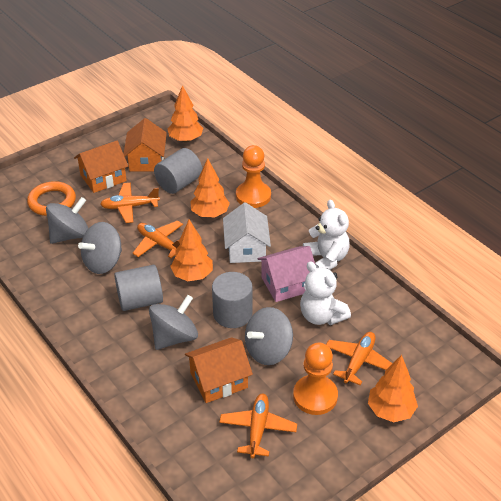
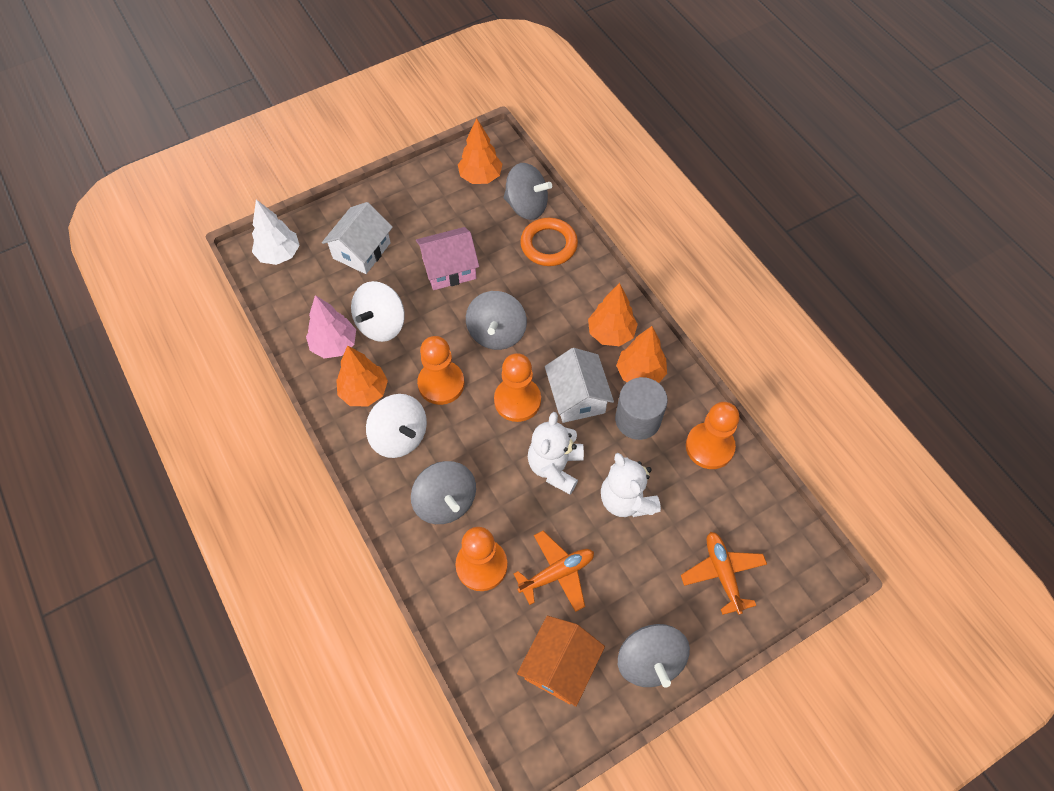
grey cylinder: 3 -> 1
orange house: 3 -> 1
orange pawn: 2 -> 4
orange plane: 4 -> 2
pink tree: 0 -> 1
white house: 1 -> 2
white spinning top: 0 -> 2
white tree: 0 -> 1

